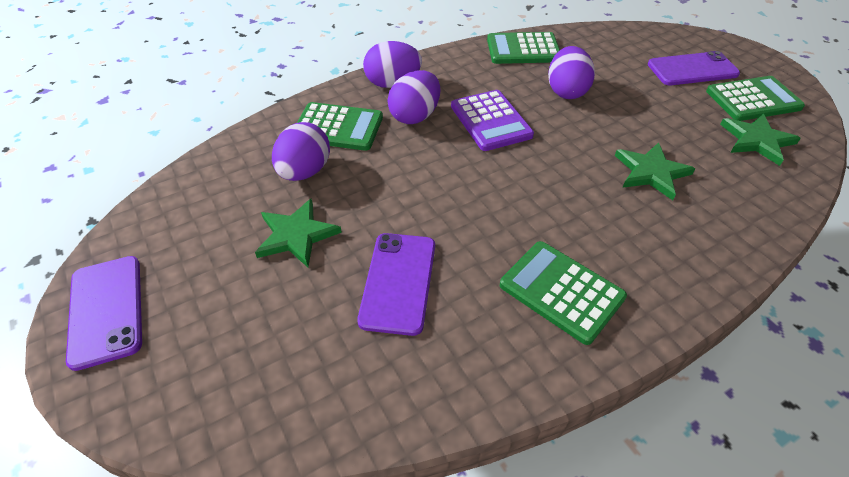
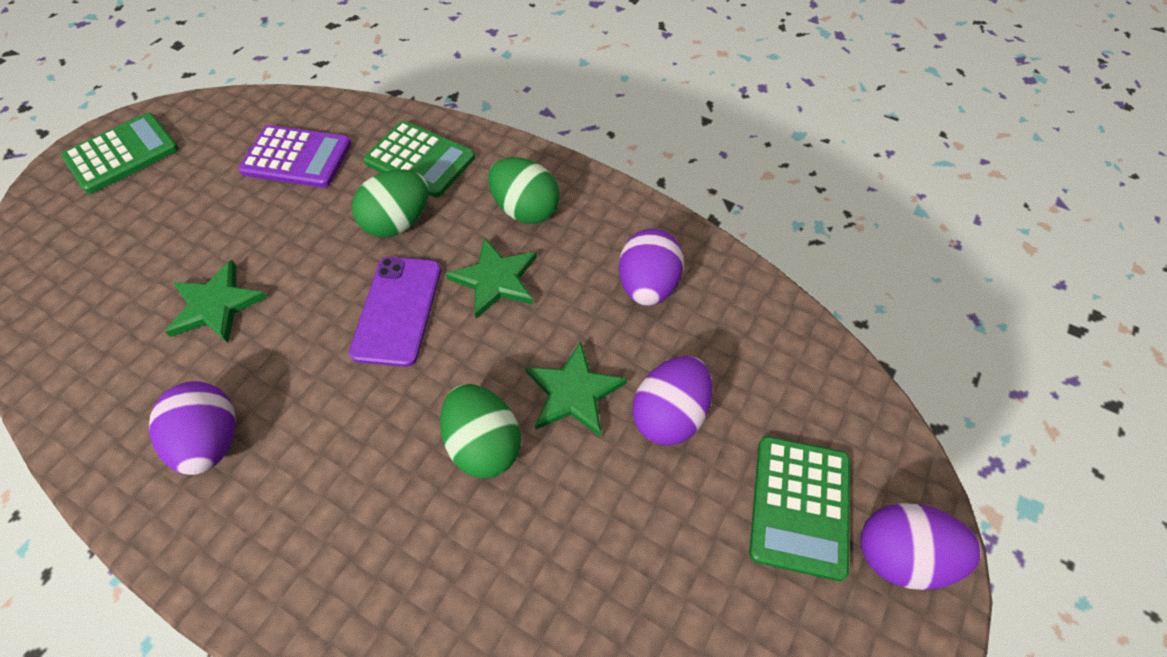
green calculator: 4 -> 3
green egg: 0 -> 3
purple phone: 3 -> 1

